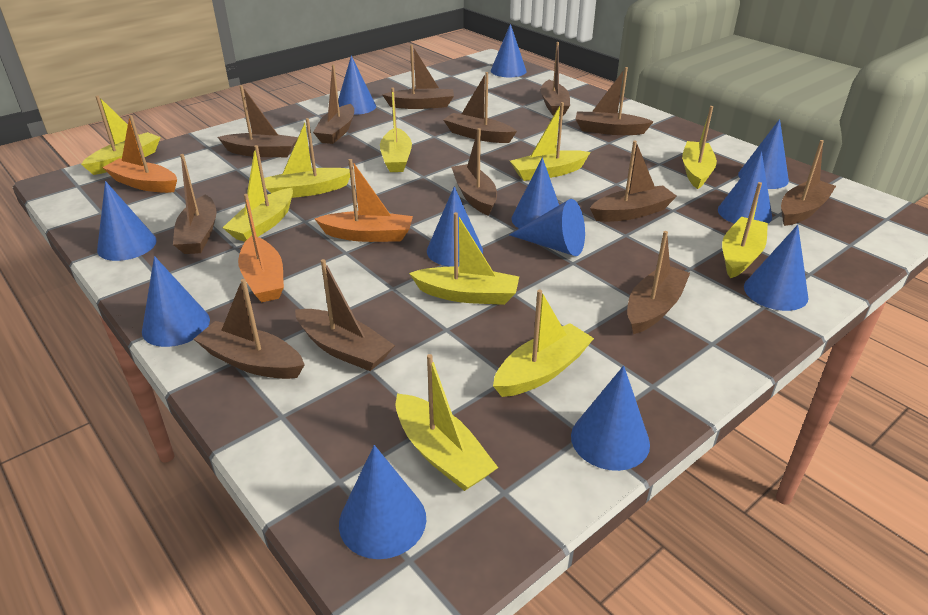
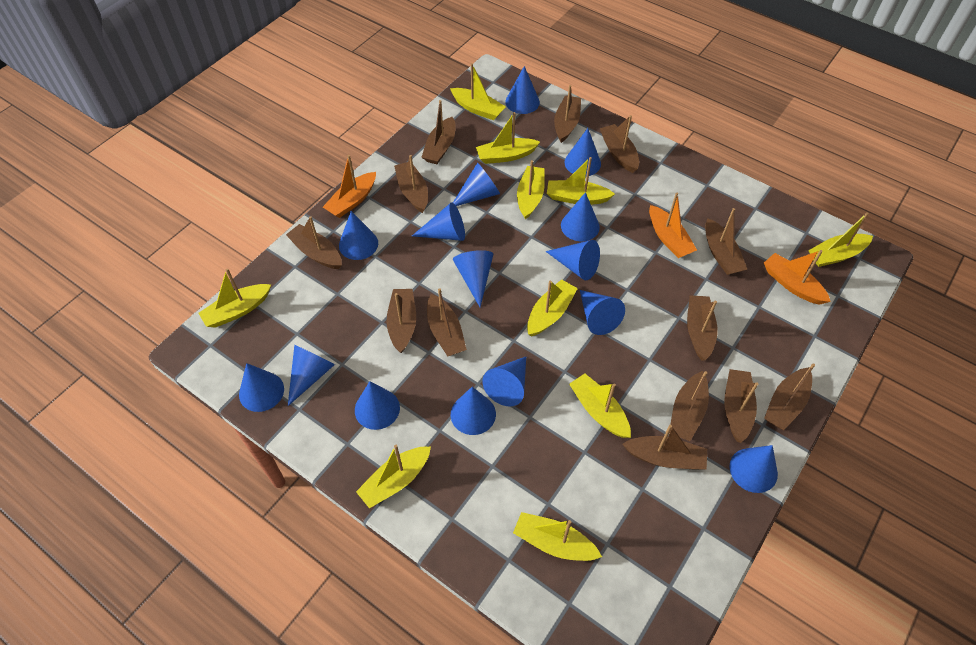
blue cone: 12 -> 15

